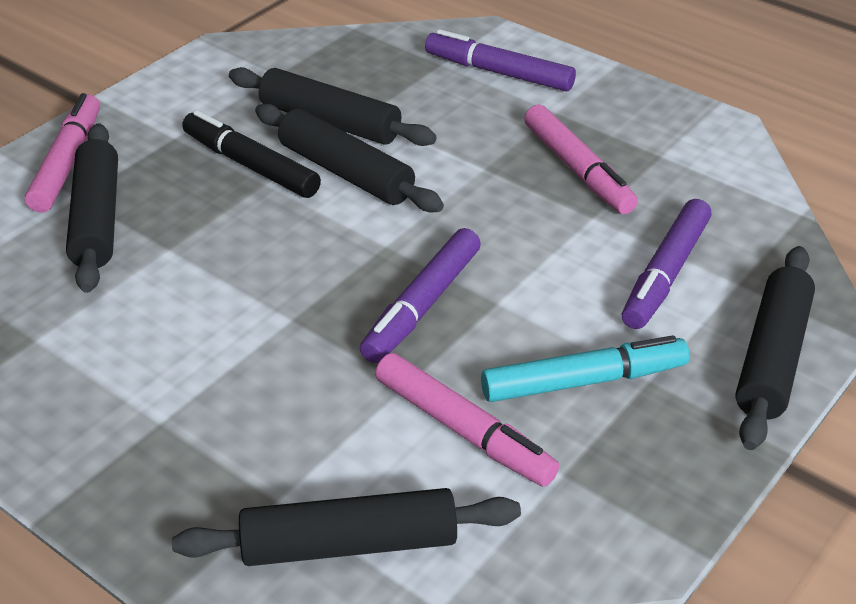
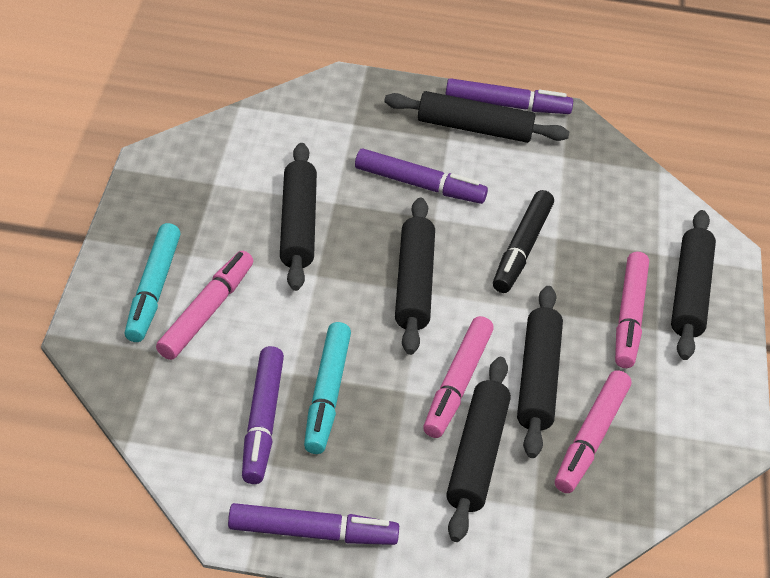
black rolling pin: 5 -> 6
pink marker: 3 -> 4
purple marker: 3 -> 4
turquoise marker: 1 -> 2

